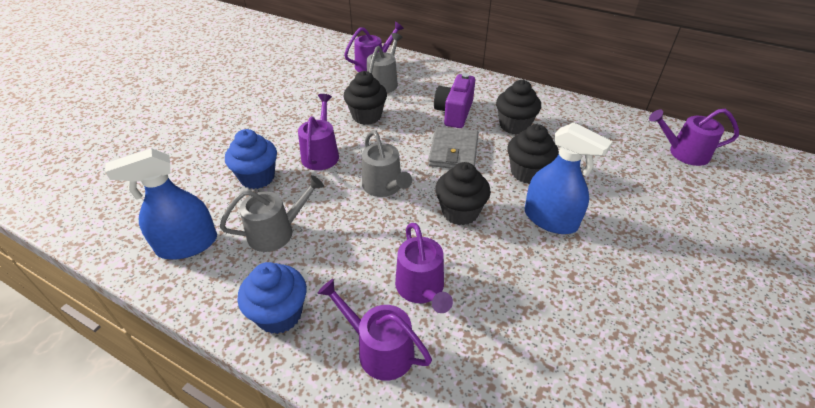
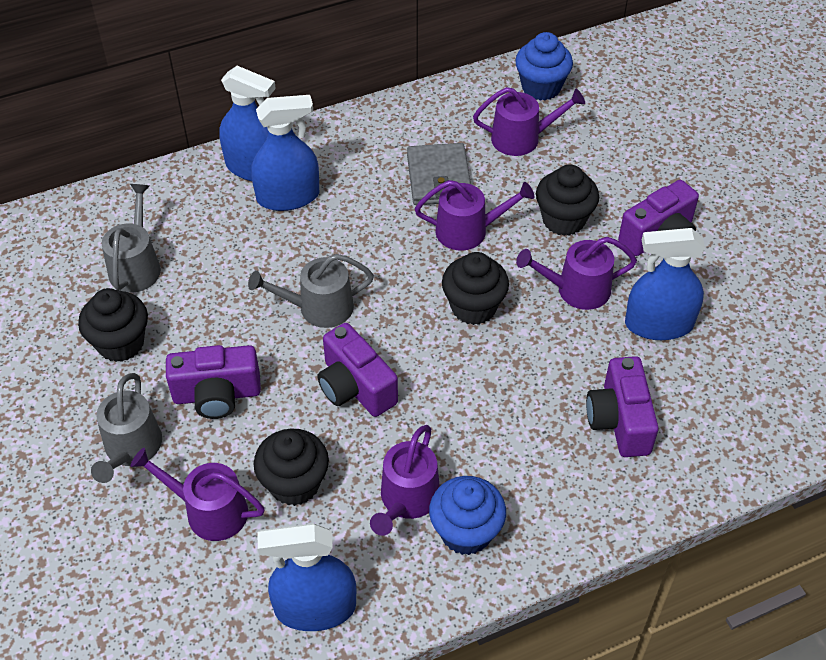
blue spray bottle: 2 -> 4
purple camera: 1 -> 4

